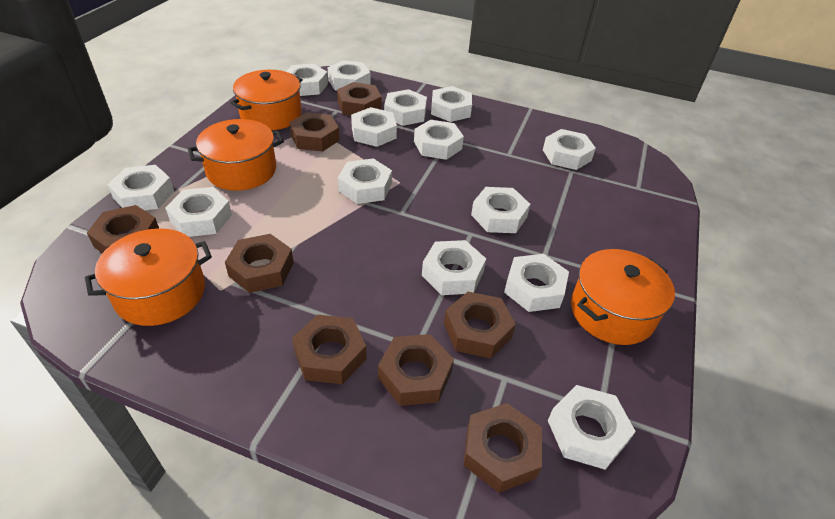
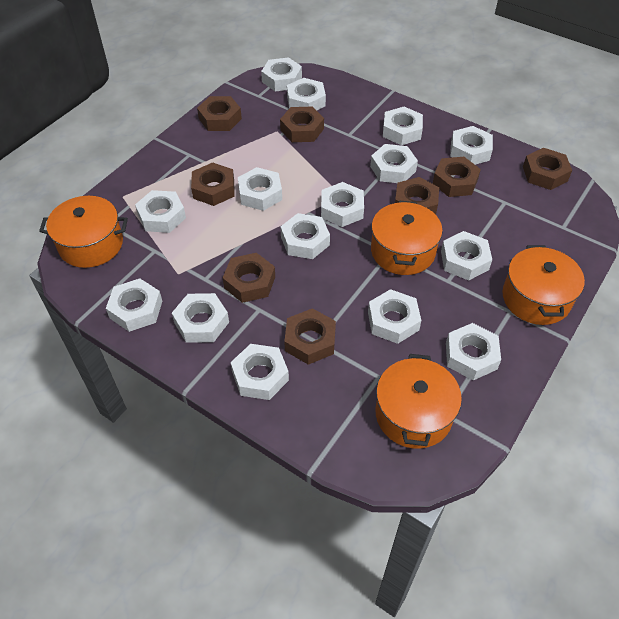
white nut: 14 -> 15

